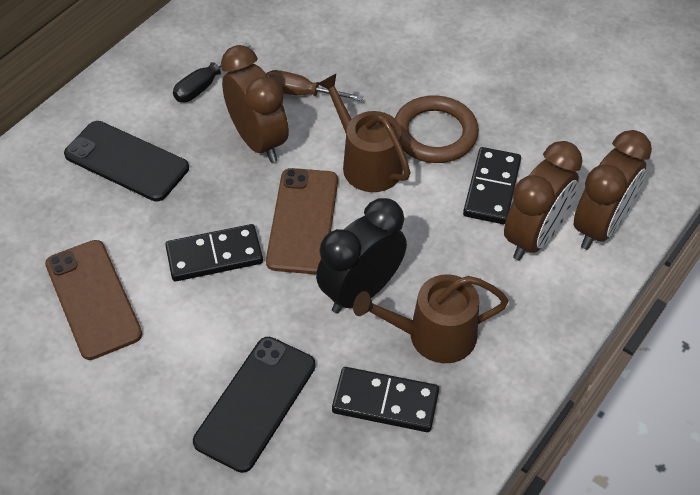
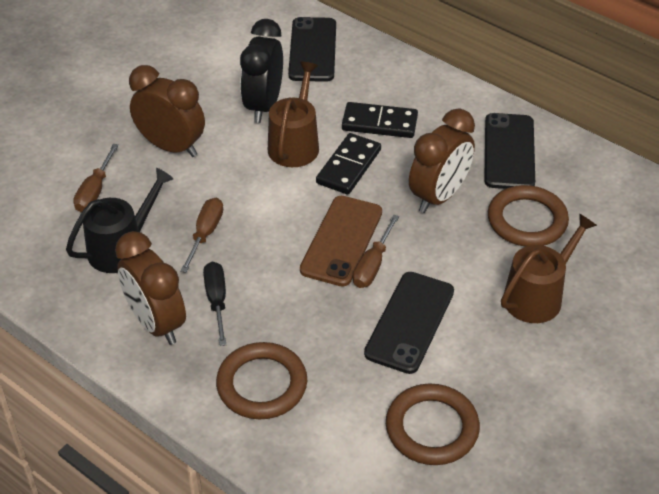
black domino: 3 -> 2
black phone: 2 -> 3
black watering can: 0 -> 1
brown phone: 2 -> 1
brown ring: 1 -> 3
brown screwdriver: 1 -> 3

